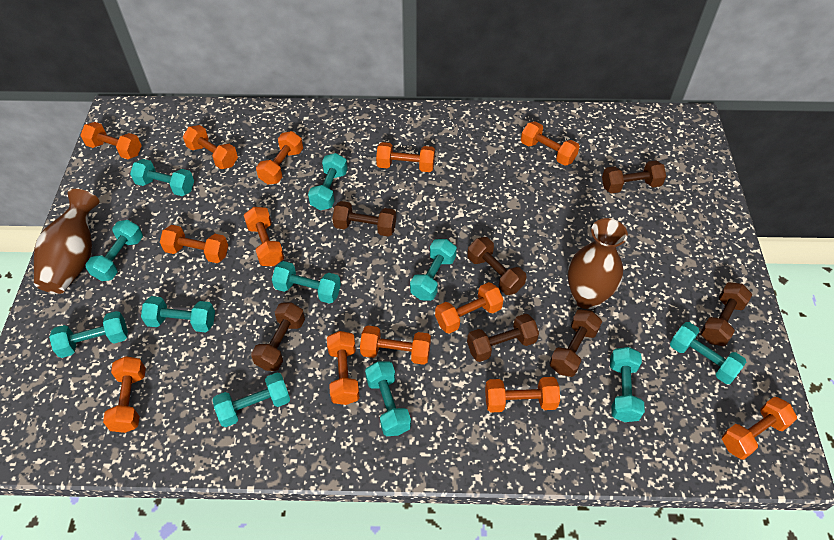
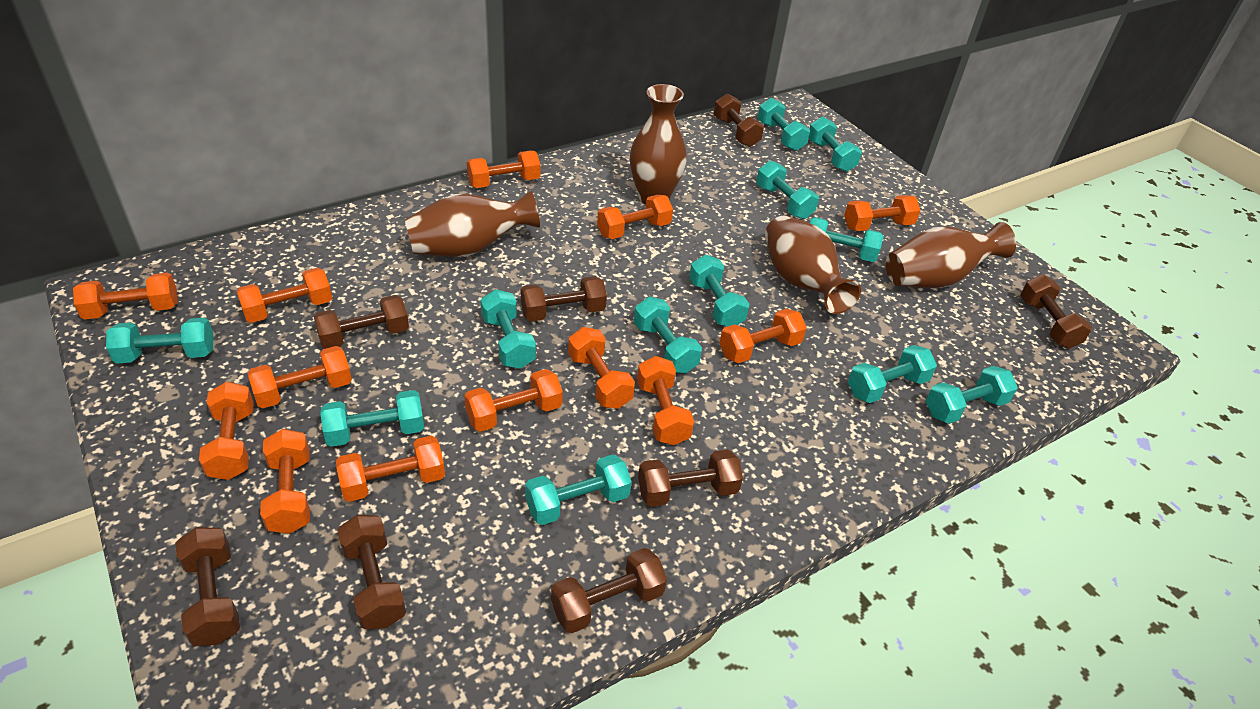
brown dumbbell: 7 -> 8
brown vase: 2 -> 4
turquoise dumbbell: 11 -> 12

